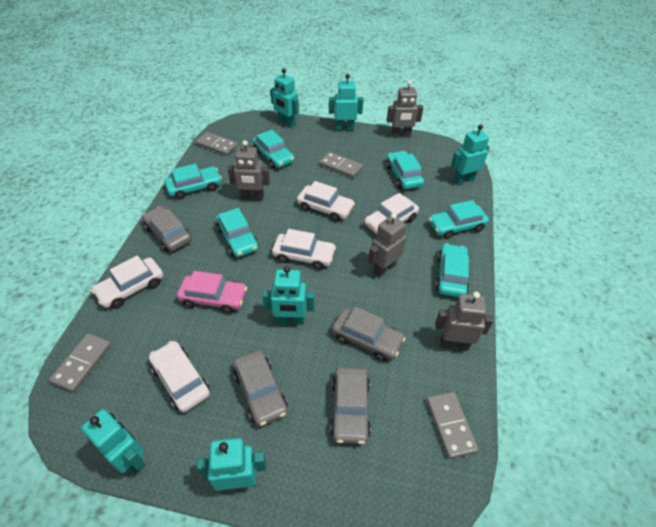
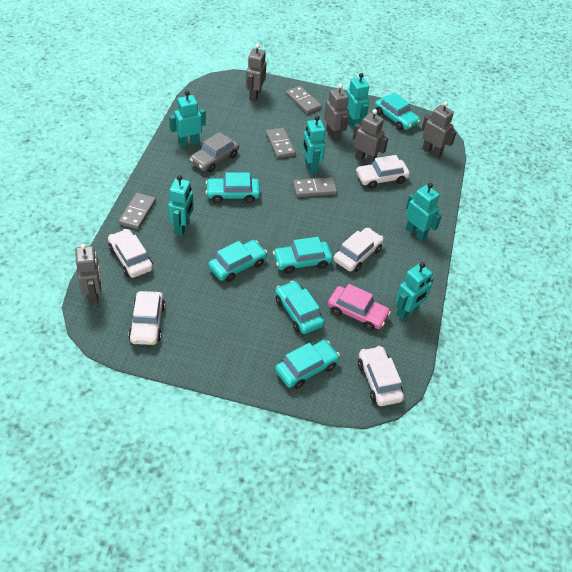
grey car: 4 -> 1
grey robot: 4 -> 5

